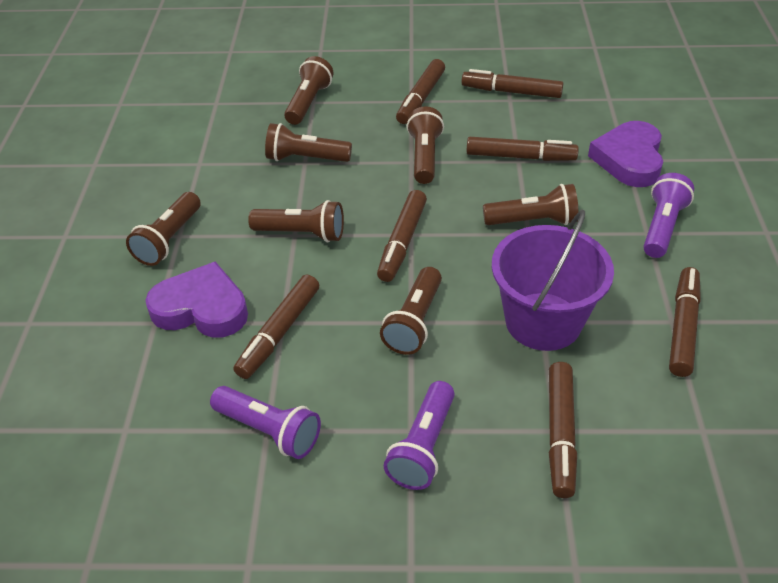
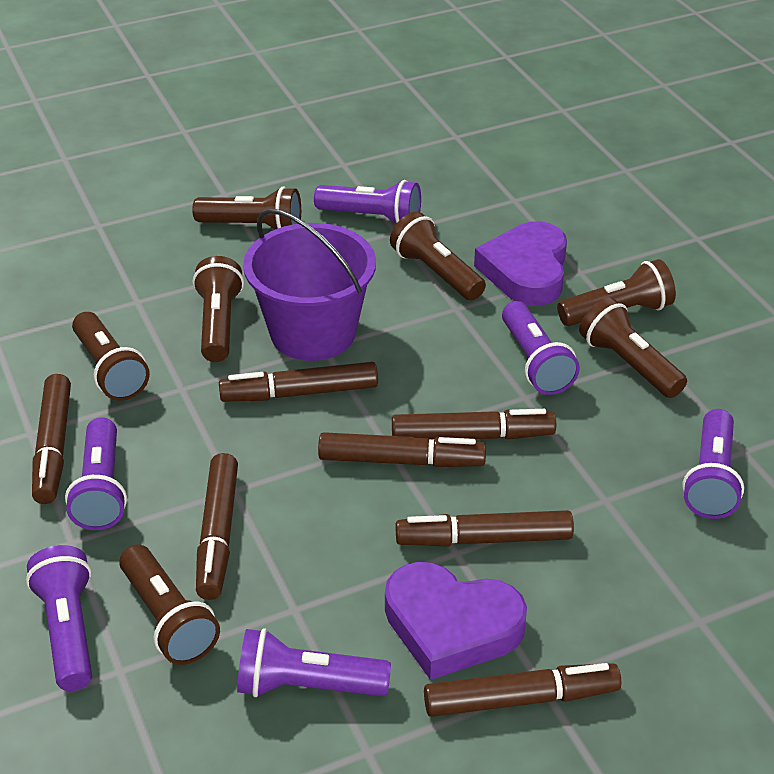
purple flashlight: 3 -> 6

